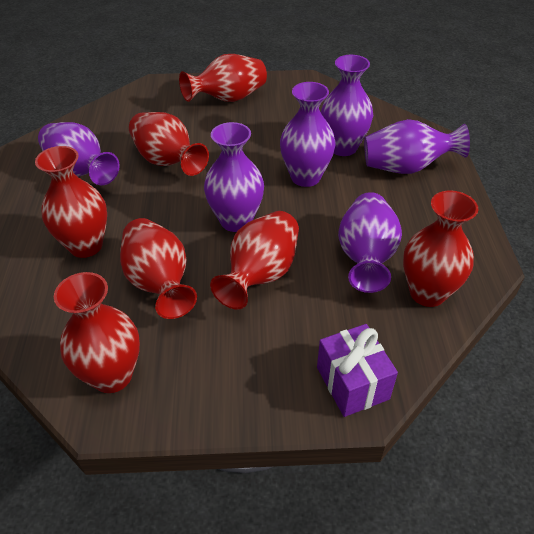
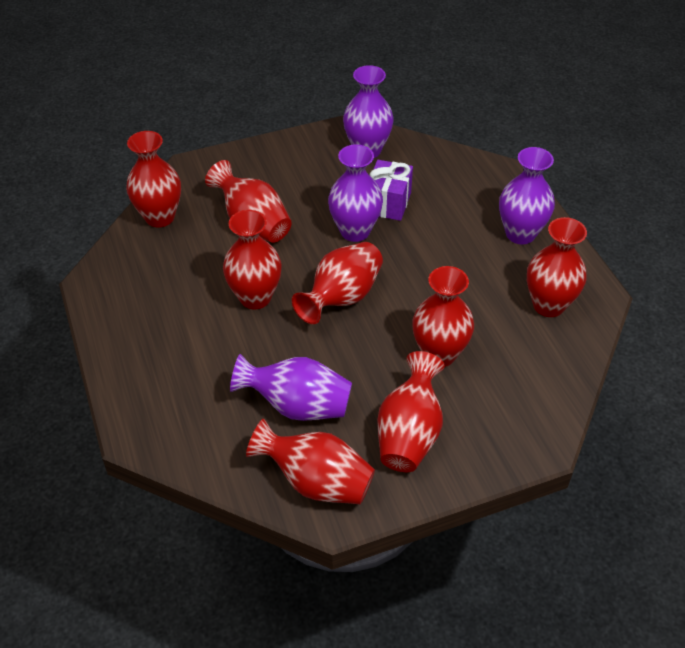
purple vase: 6 -> 4
red vase: 7 -> 8

